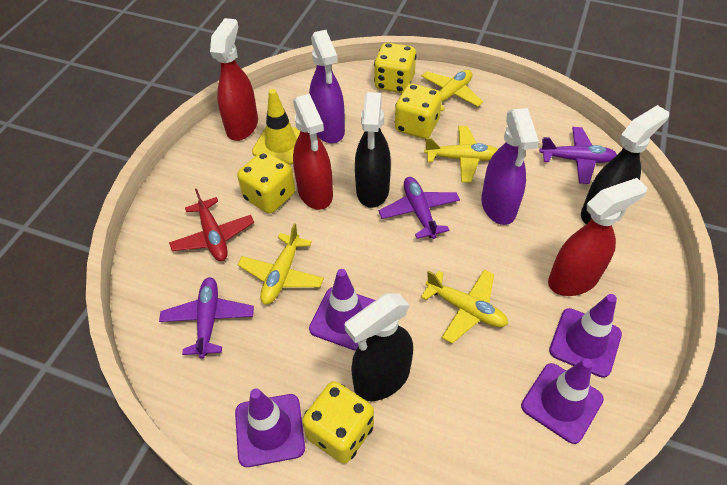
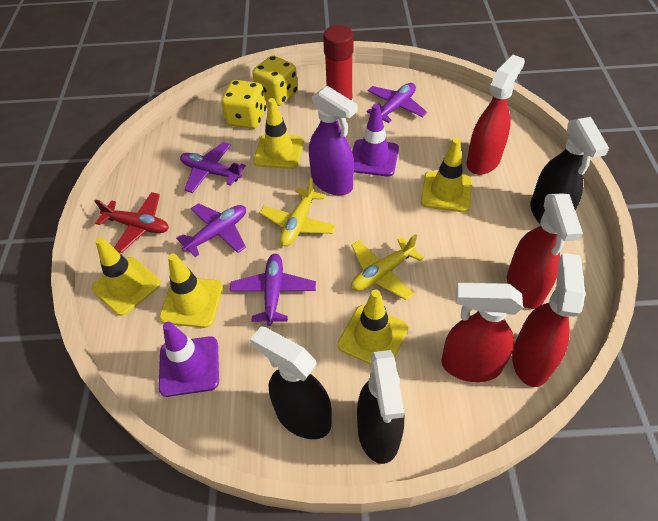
purple plane: 3 -> 4
purple spray bottle: 2 -> 1
purple traffic cone: 4 -> 2
red glue stick: 0 -> 1
red spray bottle: 3 -> 4
yellow dice: 4 -> 2
yellow plane: 4 -> 2
yellow traffic cone: 1 -> 5

